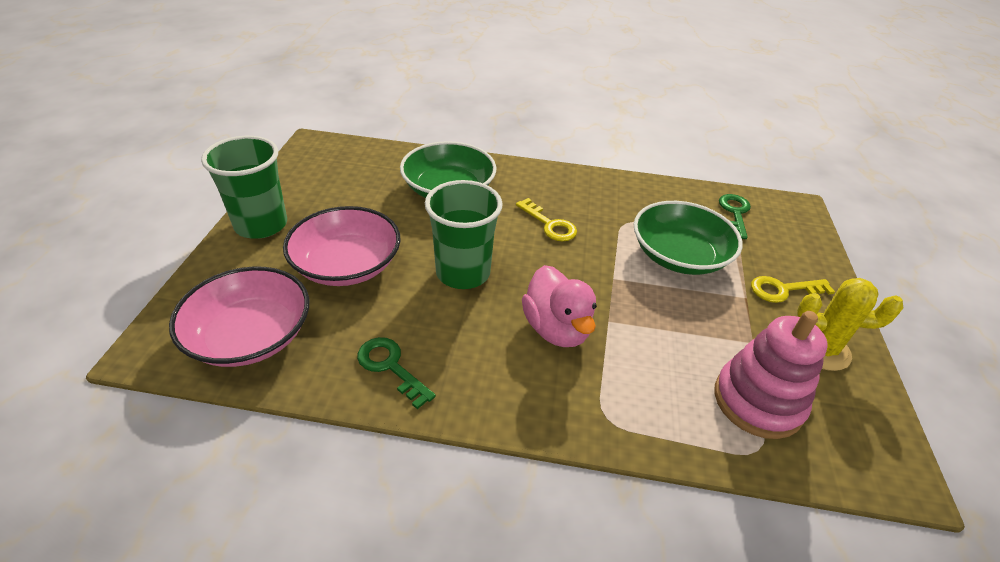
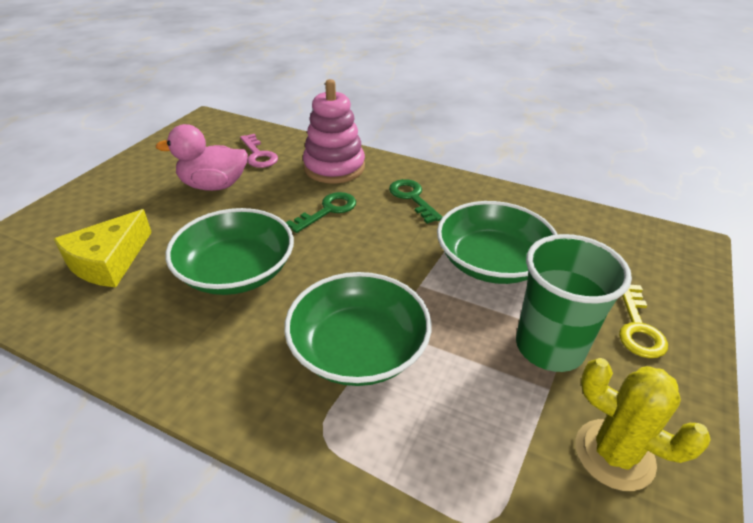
green bowl: 2 -> 3
green cup: 2 -> 1
pink bowl: 2 -> 0
pink key: 0 -> 1
yellow cheese: 0 -> 1
yellow key: 2 -> 1

